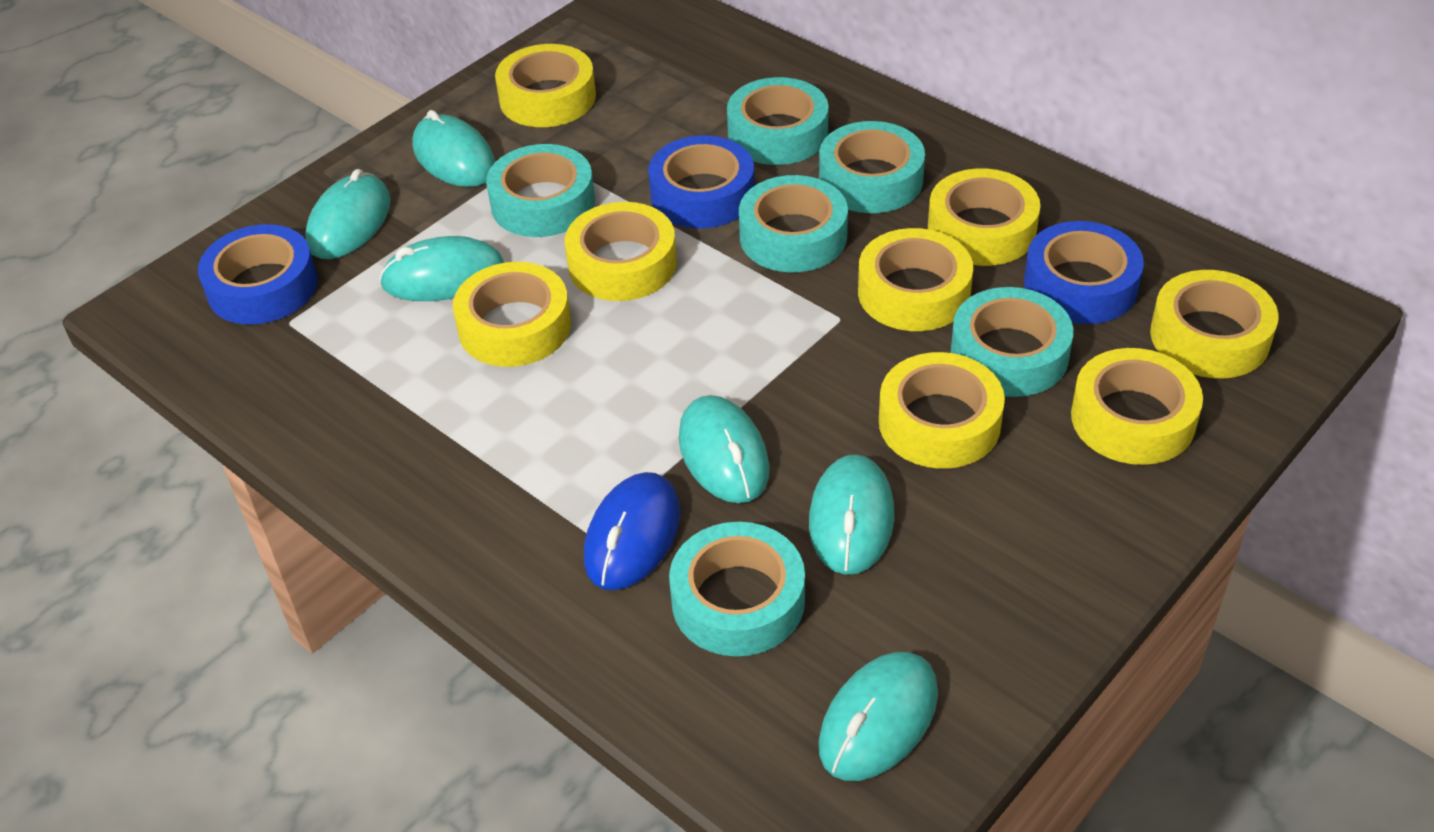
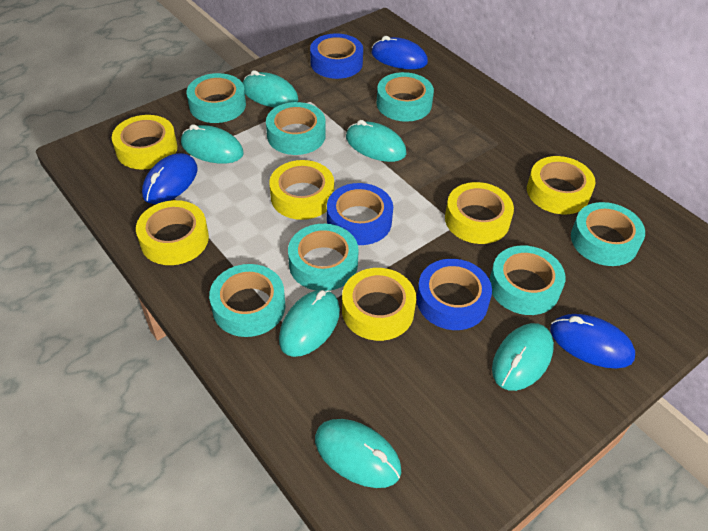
blue mouse: 1 -> 3
turquoise tape: 6 -> 7
yellow tape: 8 -> 6

